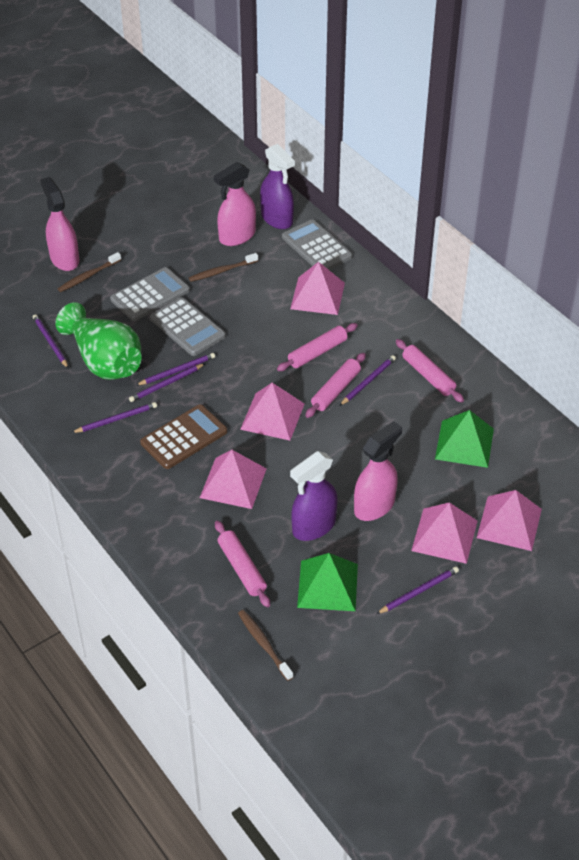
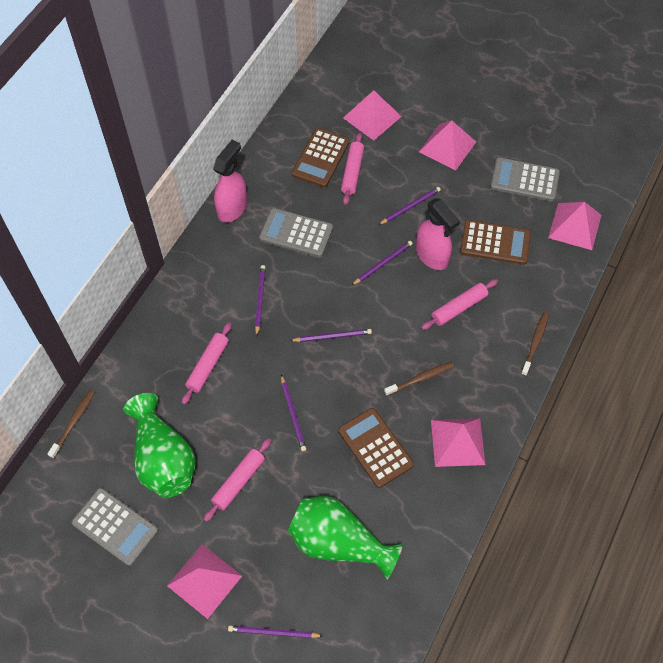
brown calculator: 1 -> 3
green pyramid: 2 -> 0
green vase: 1 -> 2
pink spray bottle: 3 -> 2
purple spray bottle: 2 -> 0

